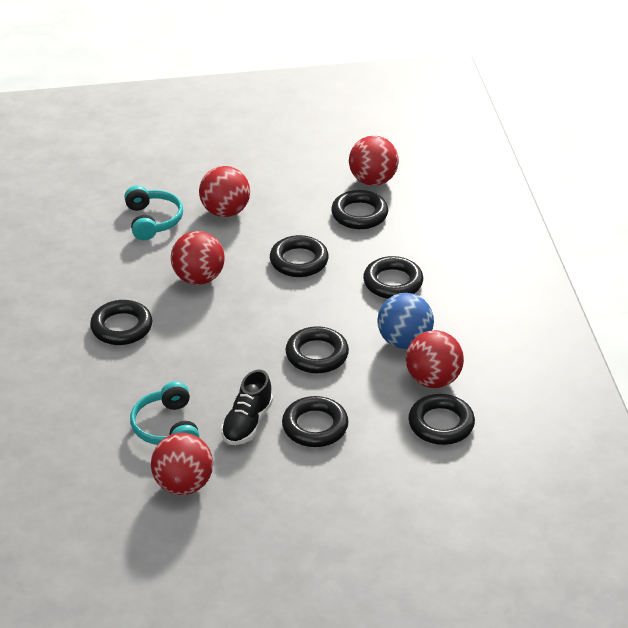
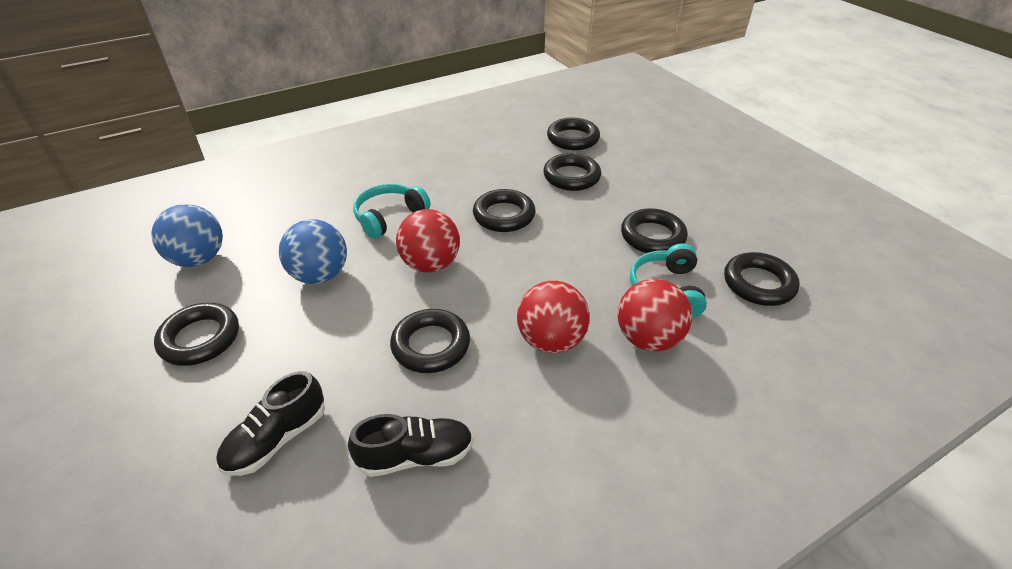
black shoe: 1 -> 2
blue ball: 1 -> 2
red ball: 5 -> 3

